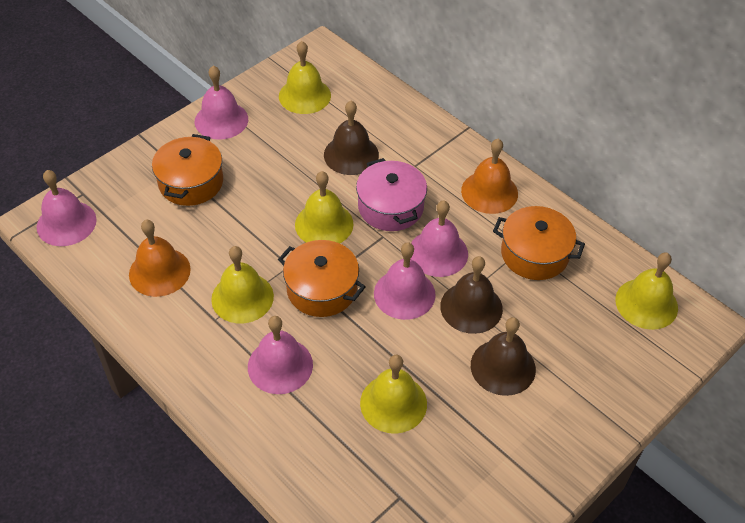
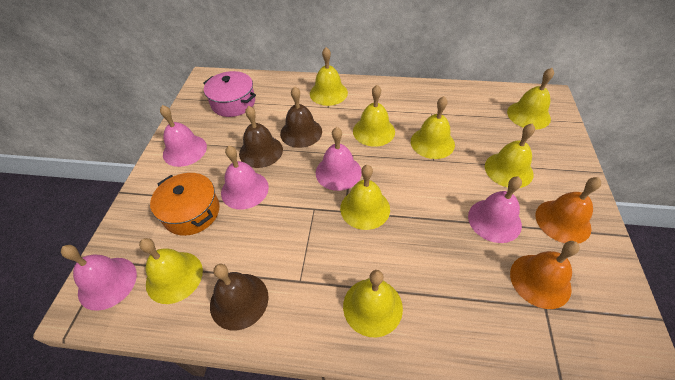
orange pot: 3 -> 1
yellow bell: 5 -> 8

